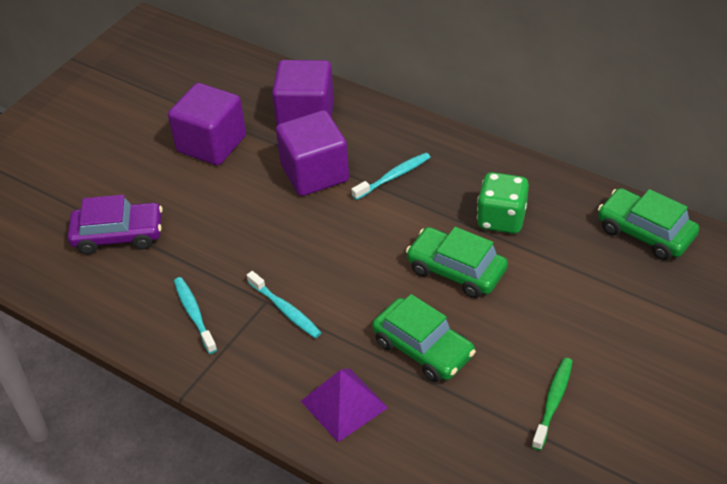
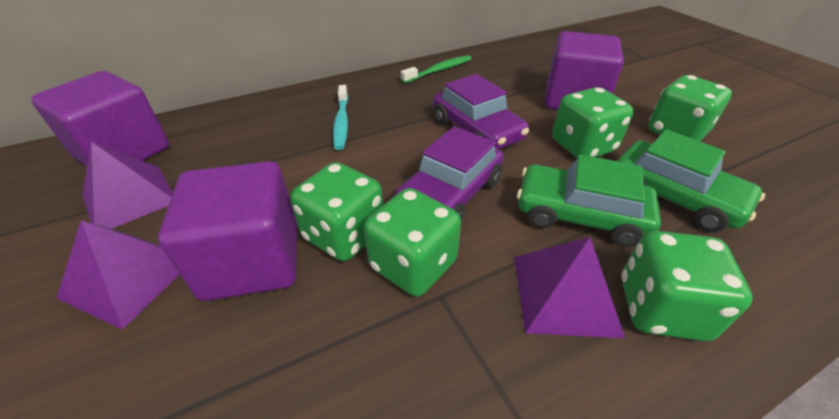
green car: 3 -> 2
green dice: 1 -> 5
purple car: 1 -> 2
purple pyramid: 1 -> 3
turquoise toothbrush: 3 -> 1

